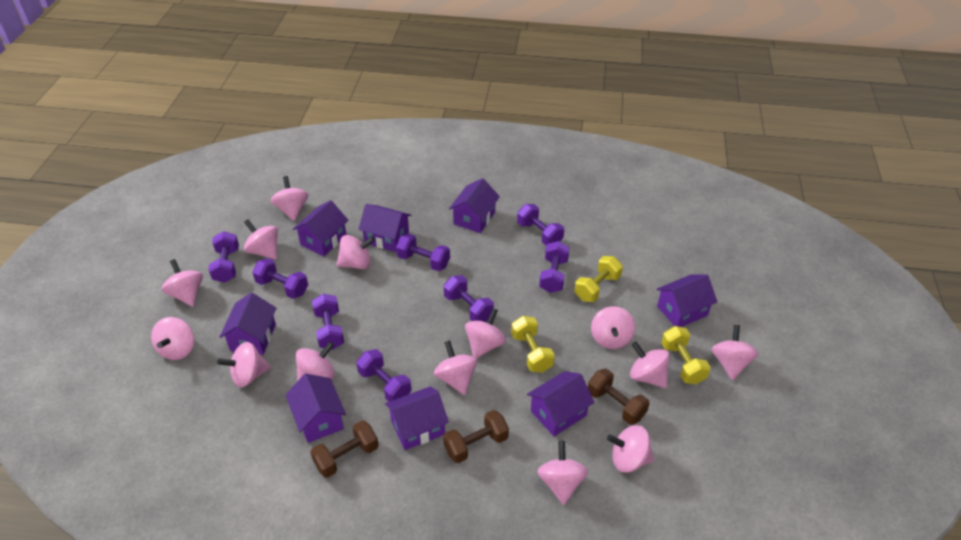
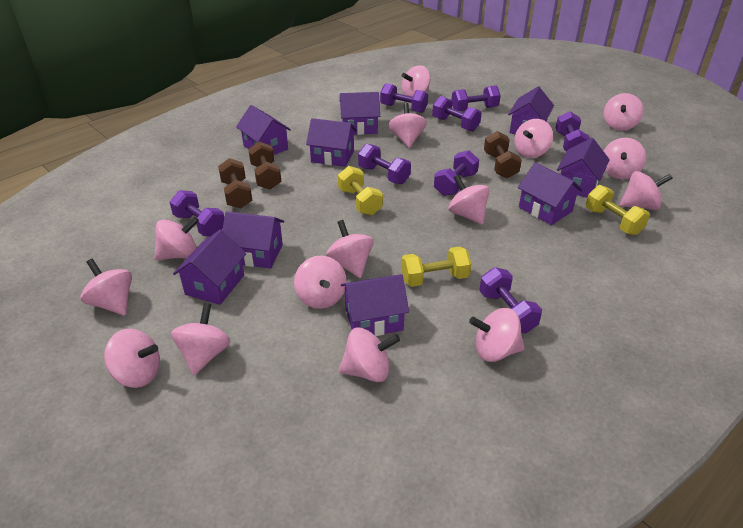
pink spinning top: 14 -> 15
purple house: 8 -> 9

